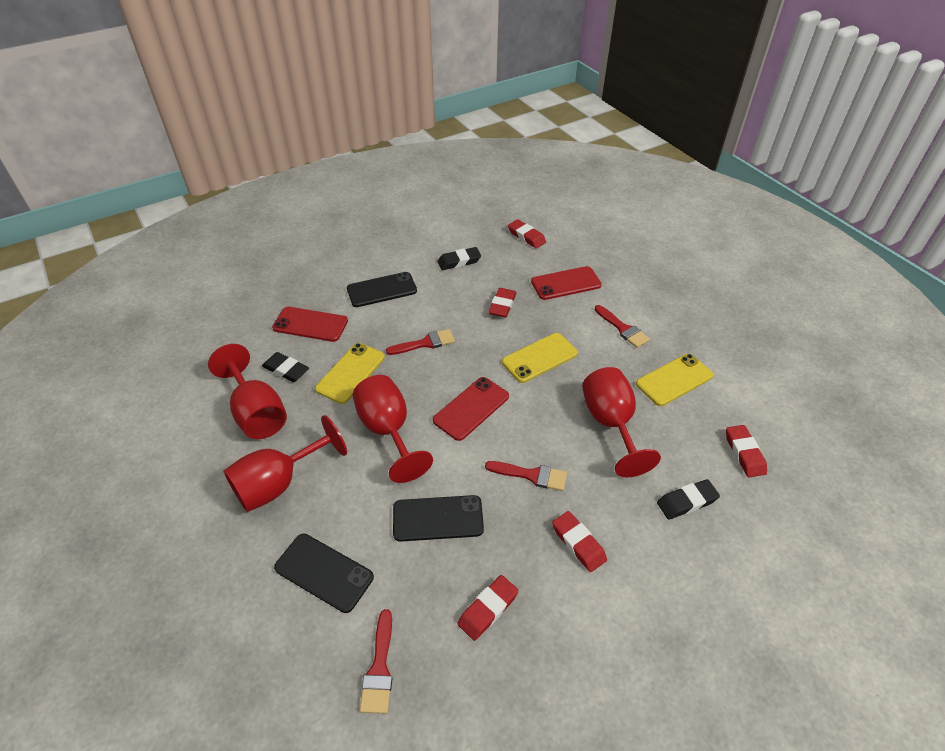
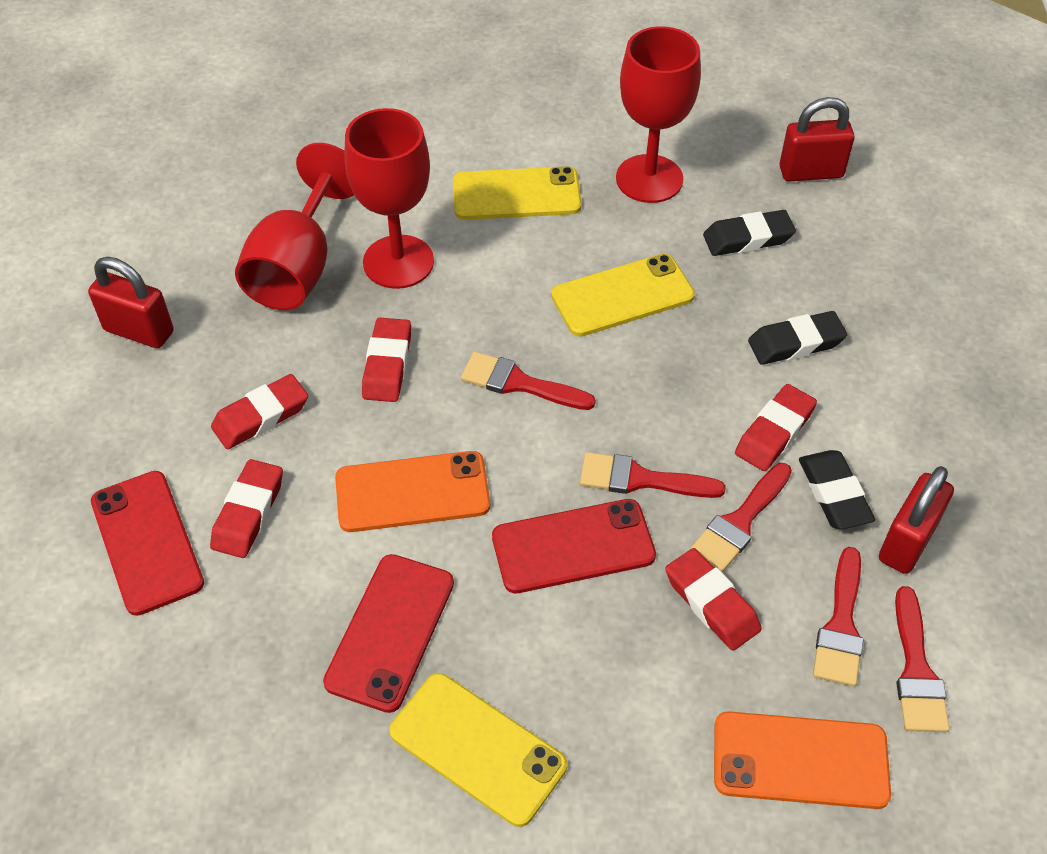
black phone: 3 -> 0
orange phone: 0 -> 2
red brush: 4 -> 5
red goblet: 4 -> 3
red padlock: 0 -> 3

